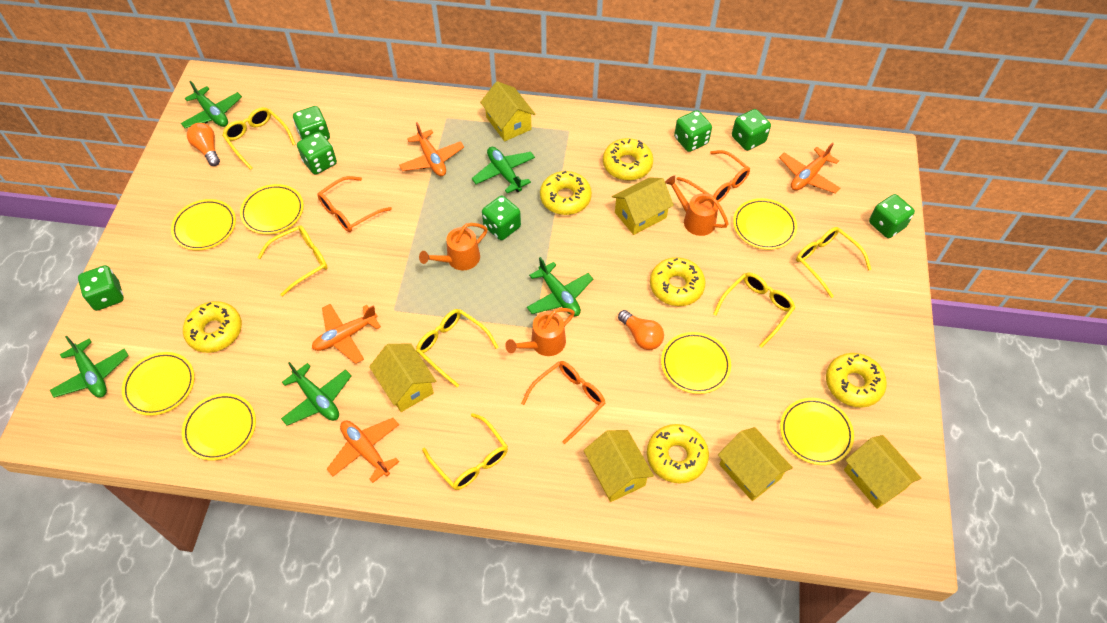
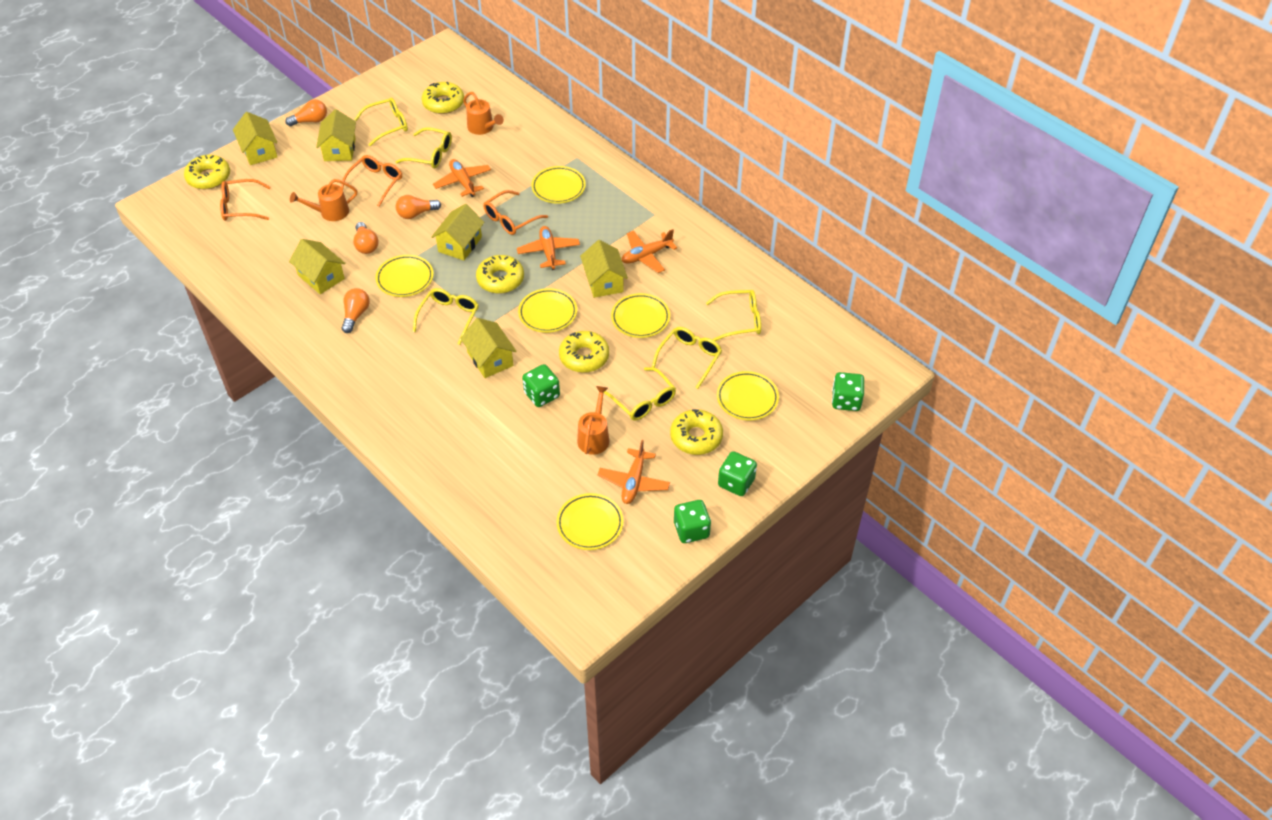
green dice: 7 -> 4
green plane: 5 -> 0
orange light bulb: 2 -> 4
yellow donut: 6 -> 5
yellow plate: 7 -> 6

